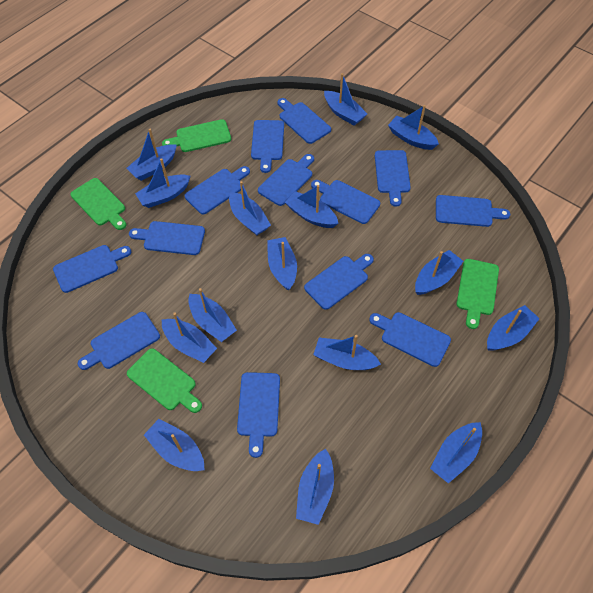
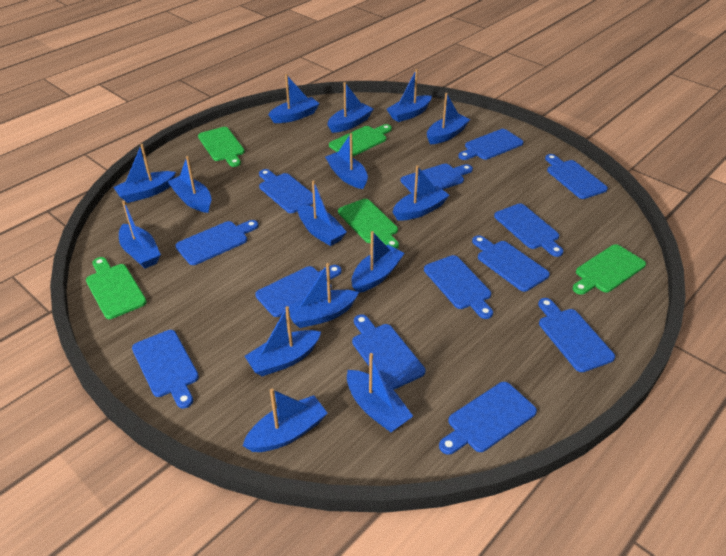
green cutting board: 4 -> 5

